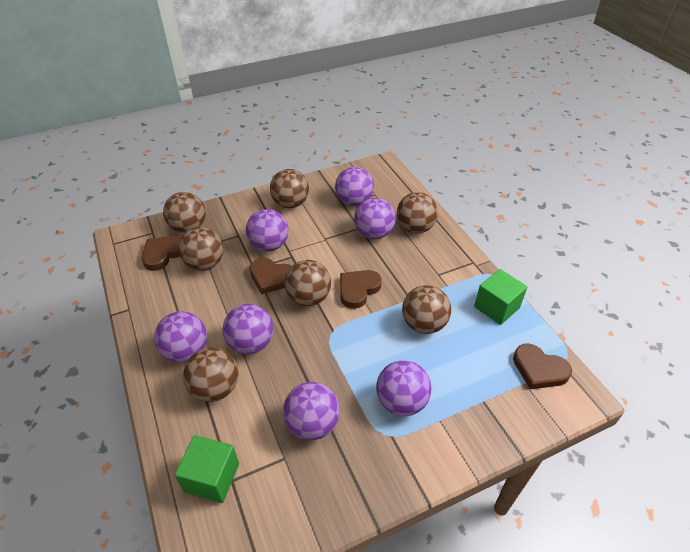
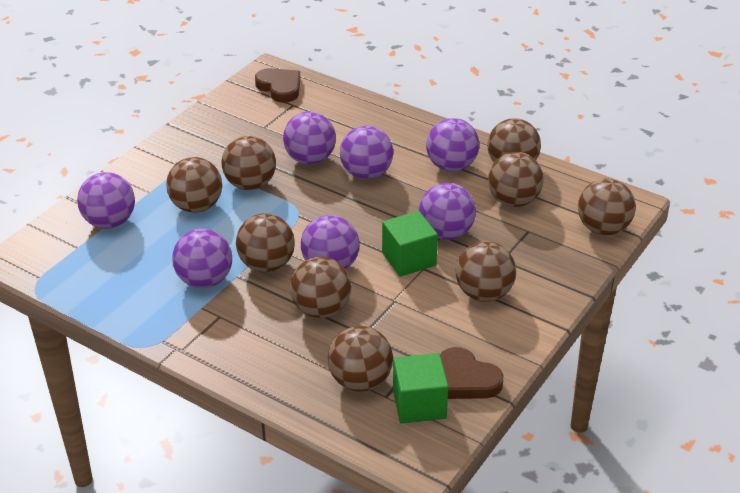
brown ball: 7 -> 9
brown heart: 4 -> 2

